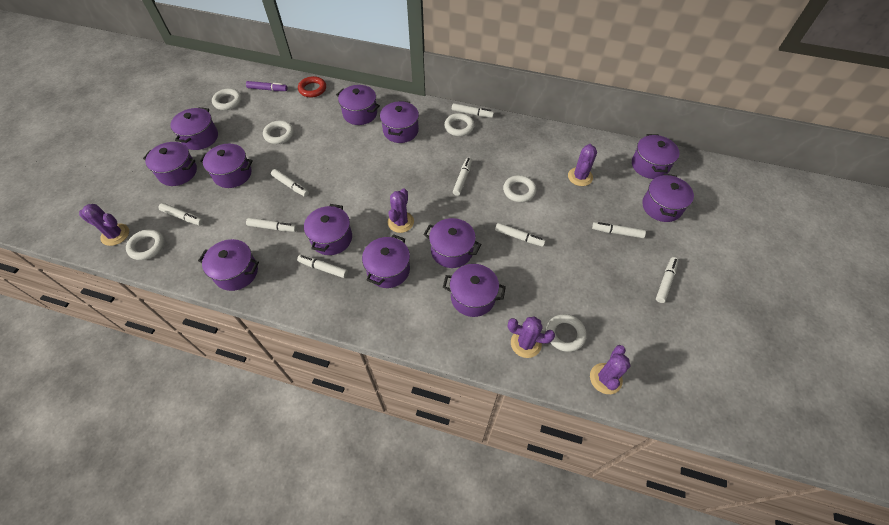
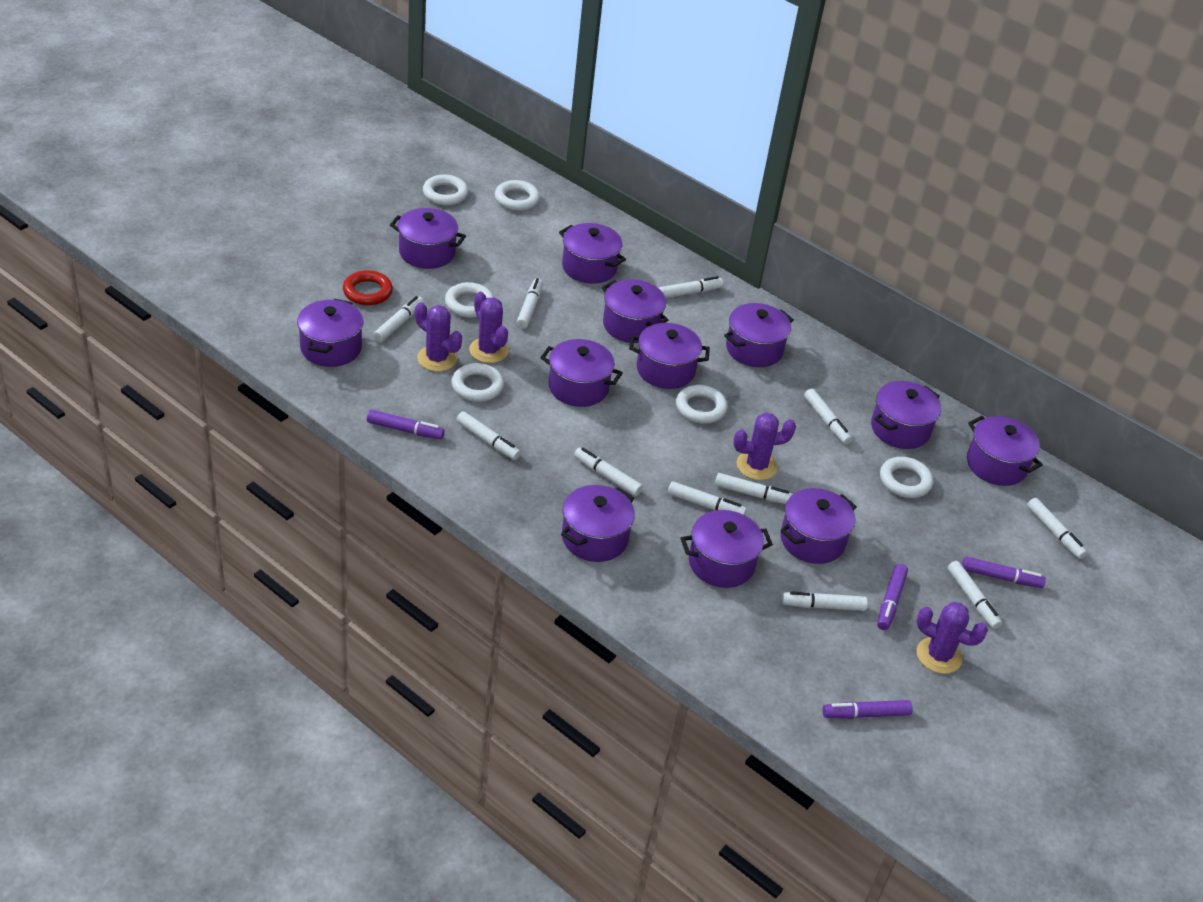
purple cactus: 5 -> 4
purple marker: 1 -> 4
white marker: 9 -> 11

